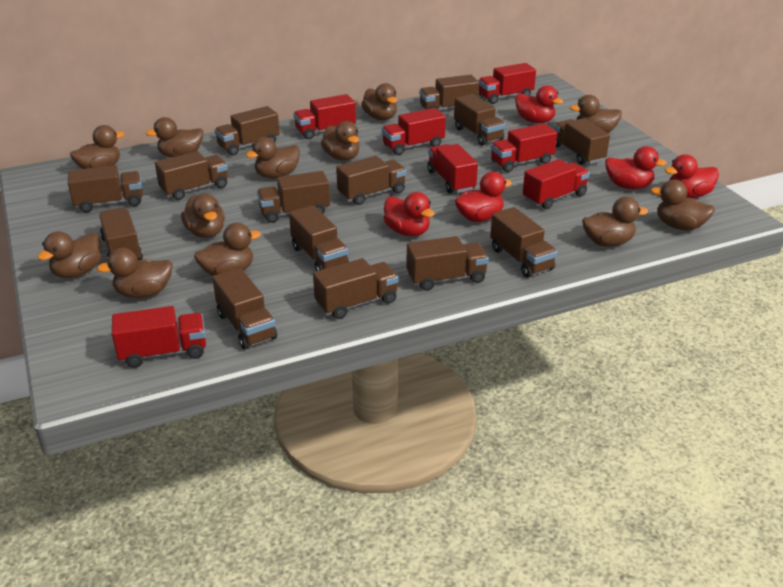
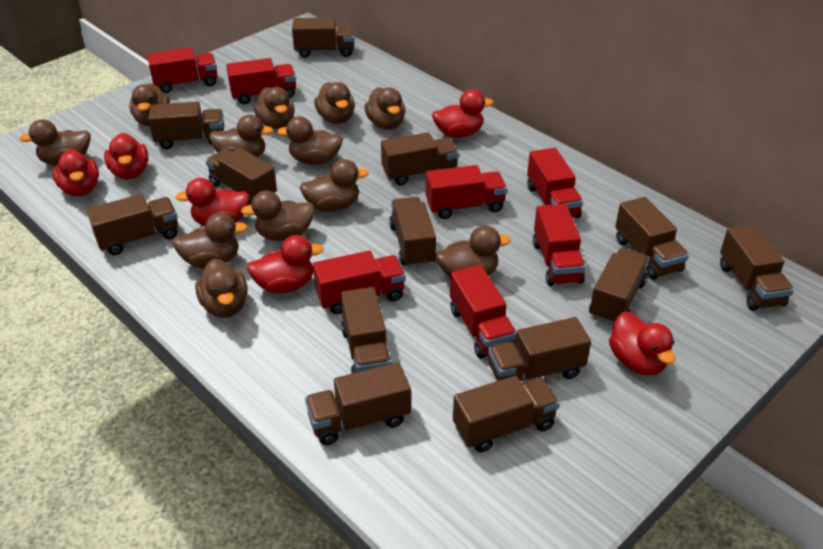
brown truck: 14 -> 13
red duck: 5 -> 6

